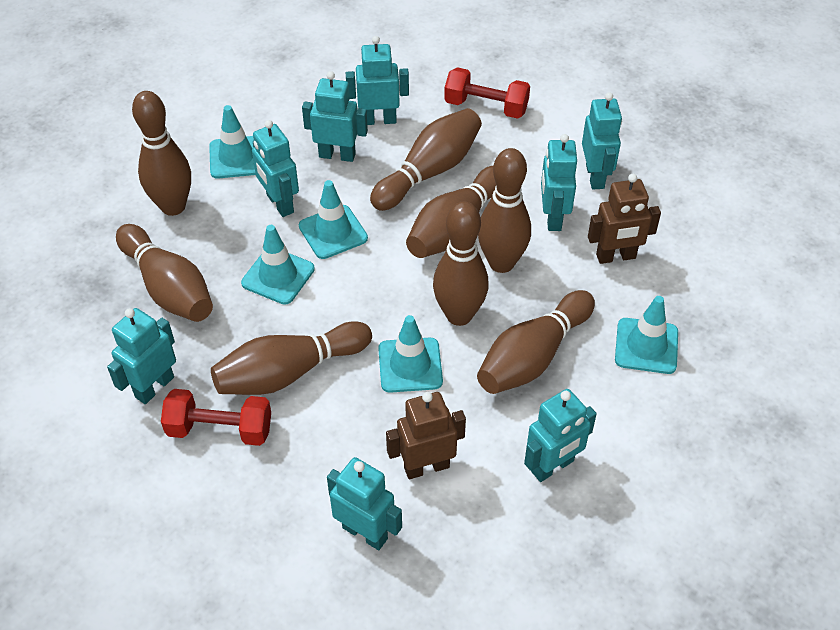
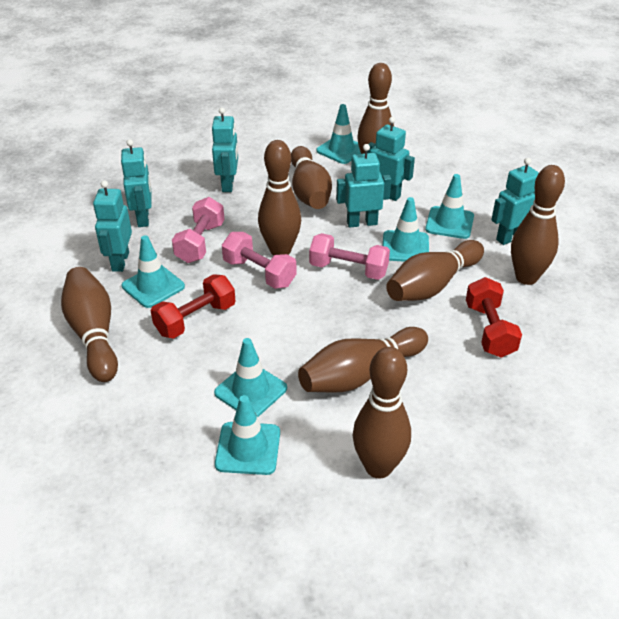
brown robot: 2 -> 0
pink dumbbell: 0 -> 3
turquoise robot: 8 -> 6
turquoise traffic cone: 5 -> 6

